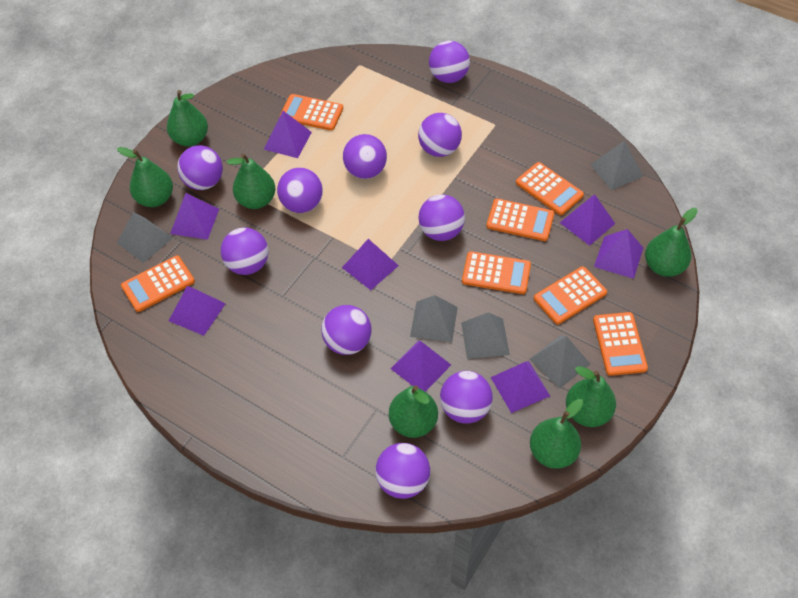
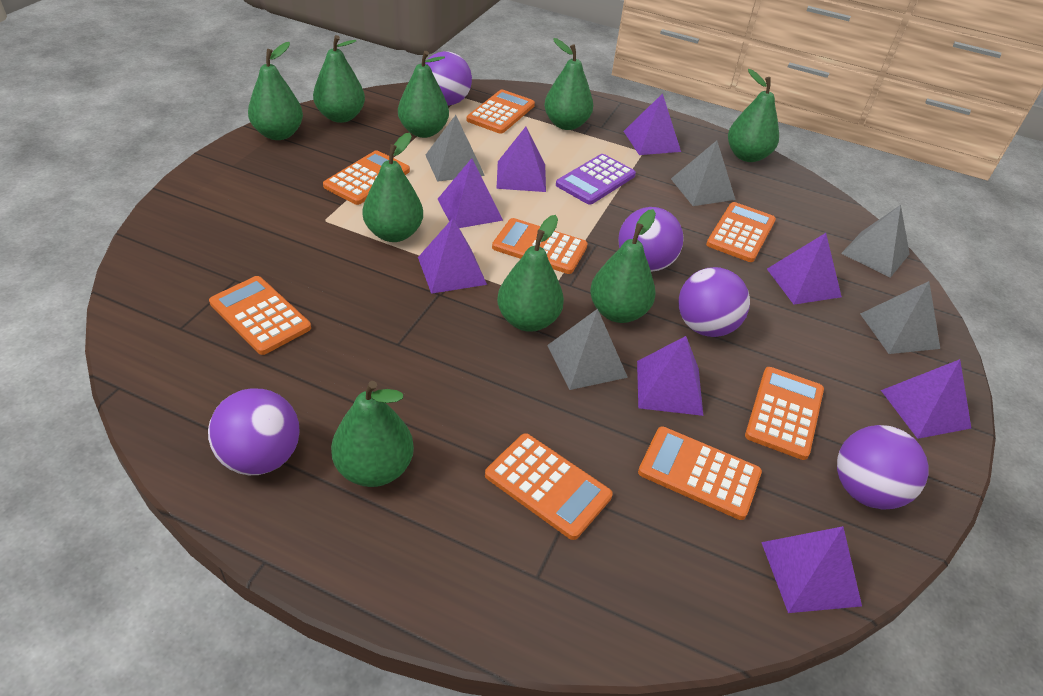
green pear: 7 -> 9
orange calculator: 7 -> 8
purple ball: 10 -> 5
purple calculator: 0 -> 1

